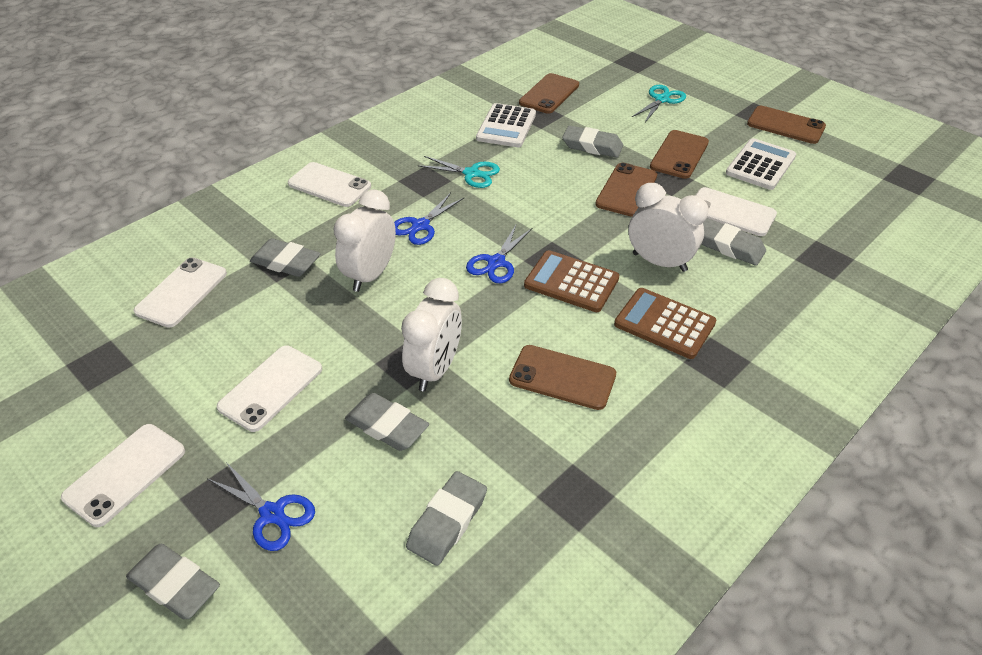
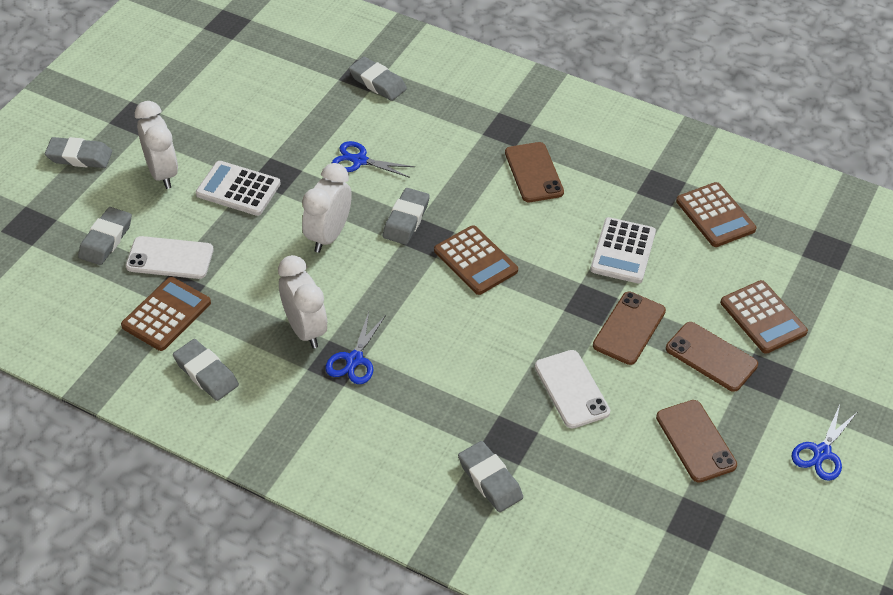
brown calculator: 2 -> 4
brown phone: 5 -> 4
turquoise scissors: 2 -> 0
white phone: 5 -> 2

